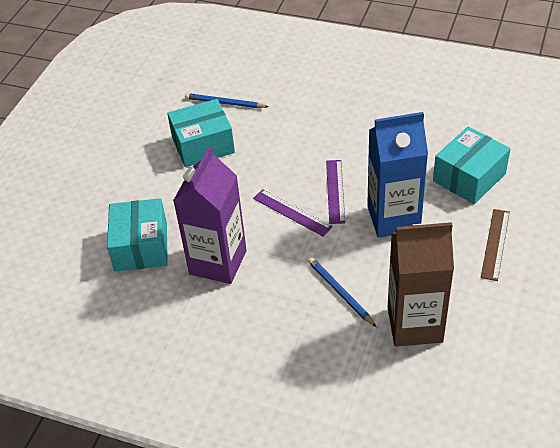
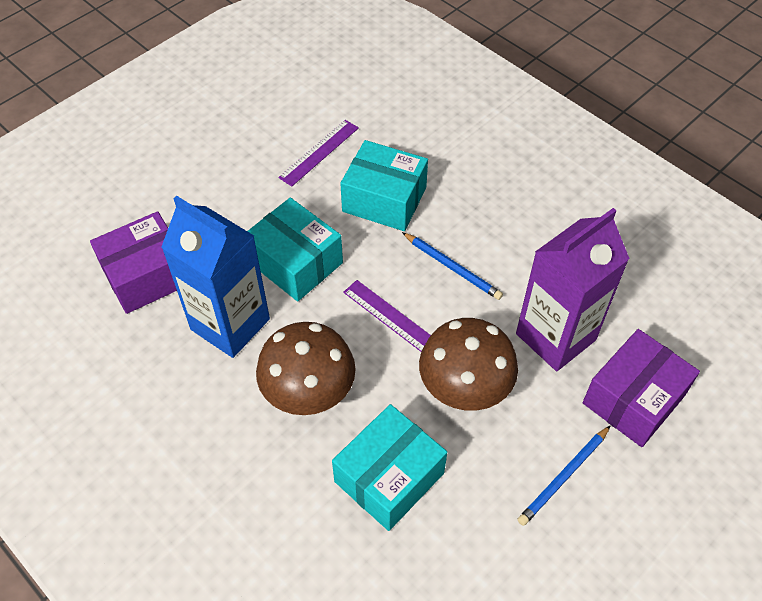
brown carton: 1 -> 0
brown mushroom: 0 -> 2
brown ruler: 1 -> 0
purple box: 0 -> 2

